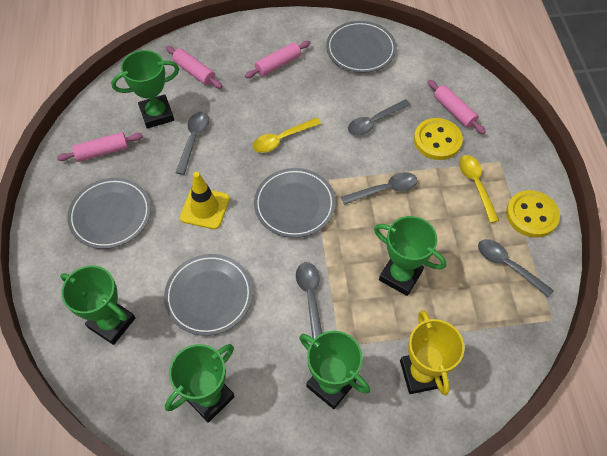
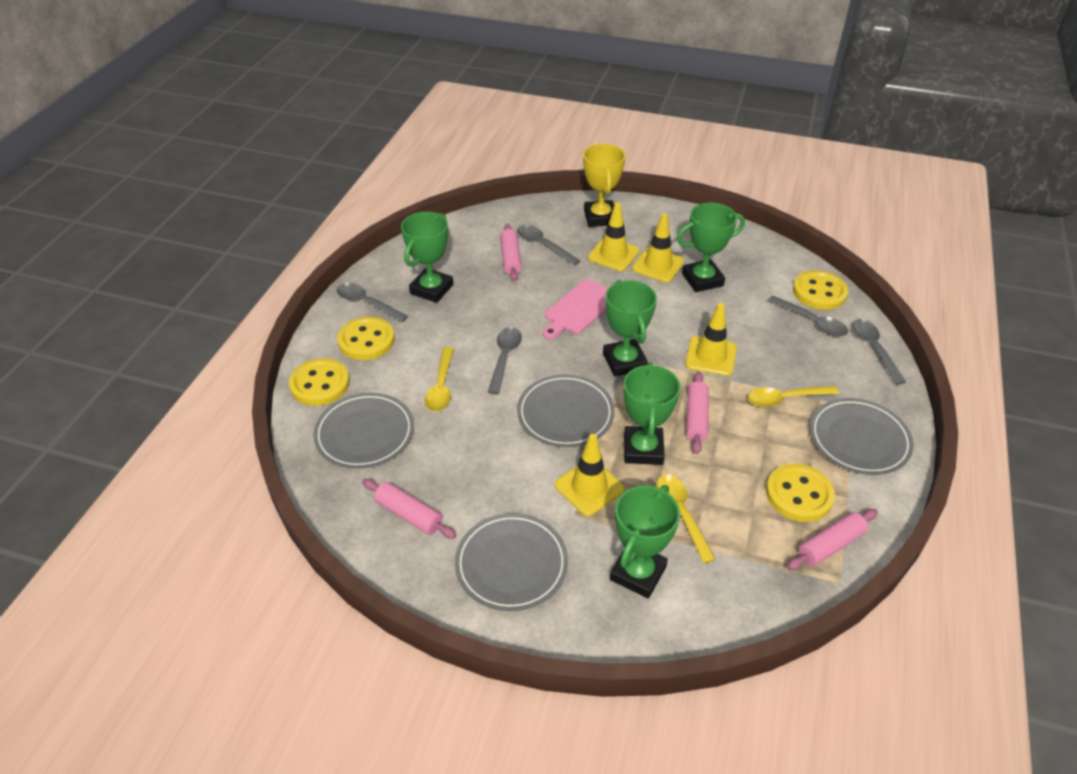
pink cutting board: 0 -> 1
yellow button: 2 -> 4
yellow spoon: 2 -> 3
yellow traffic cone: 1 -> 4

